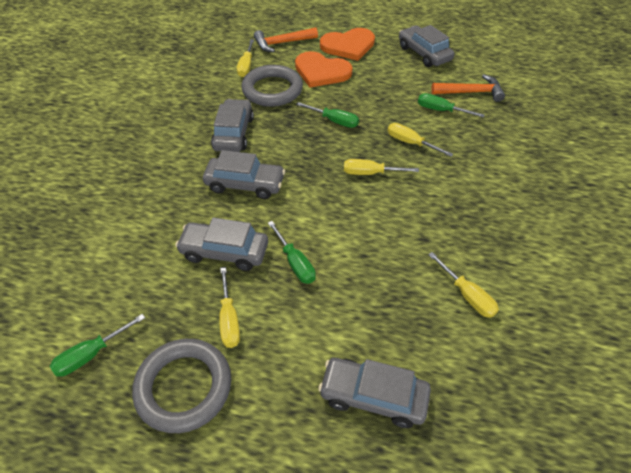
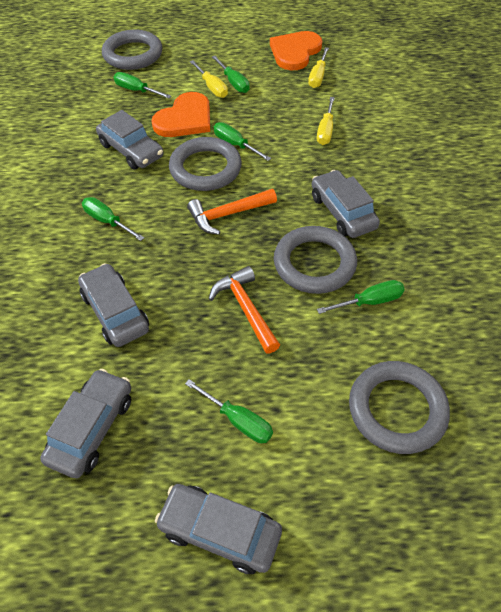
green screwdriver: 4 -> 6
grey ring: 2 -> 4
yellow screwdriver: 5 -> 3

